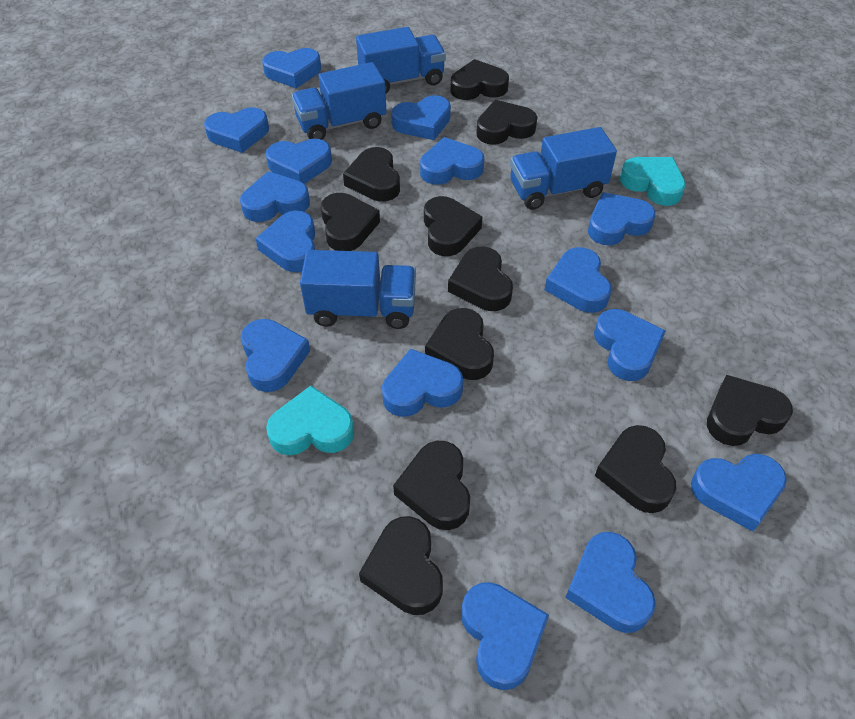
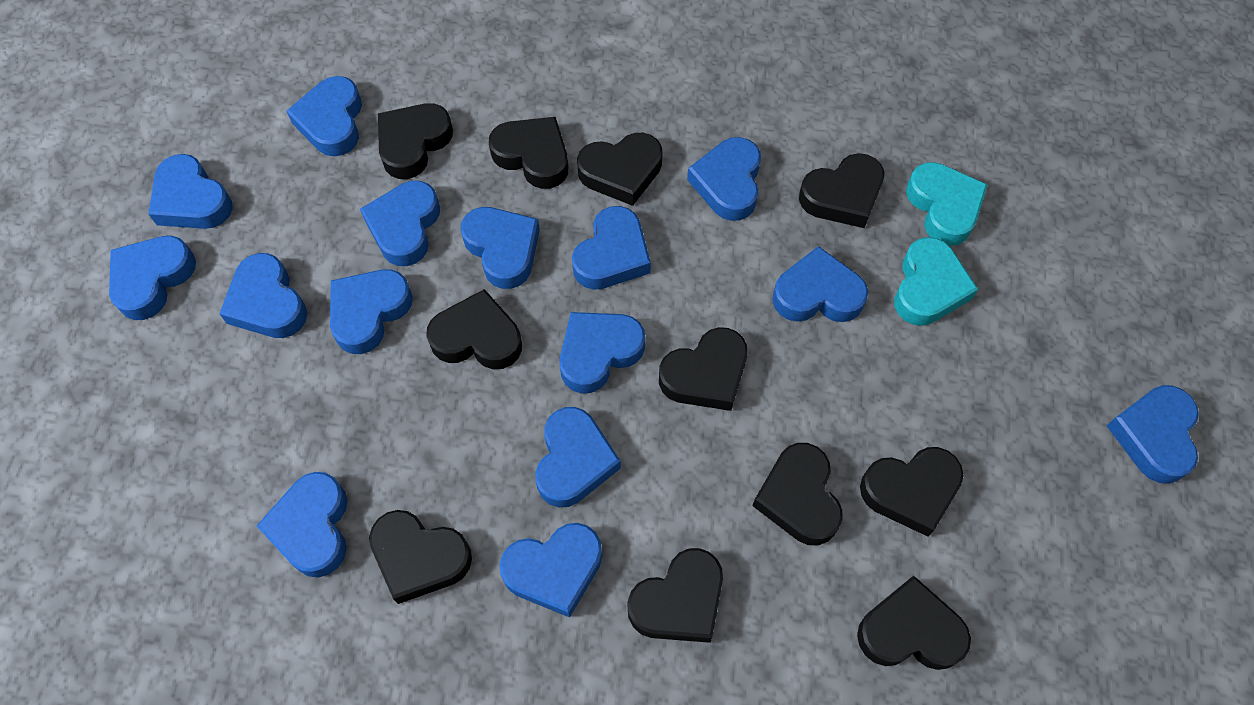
blue truck: 4 -> 0

